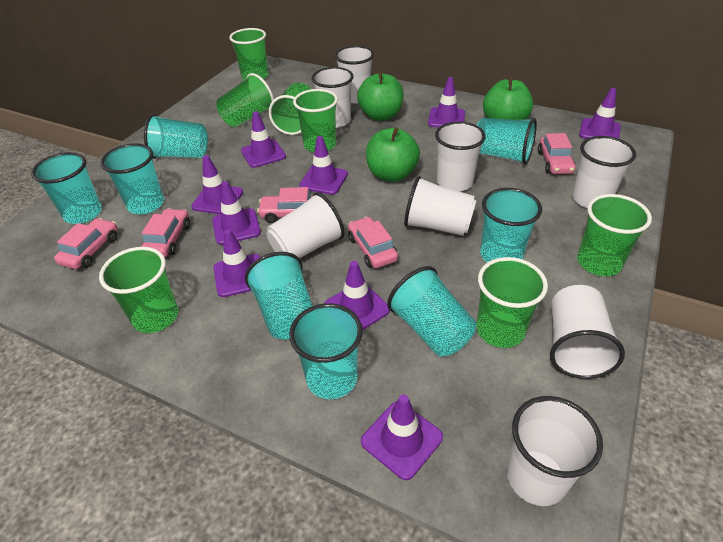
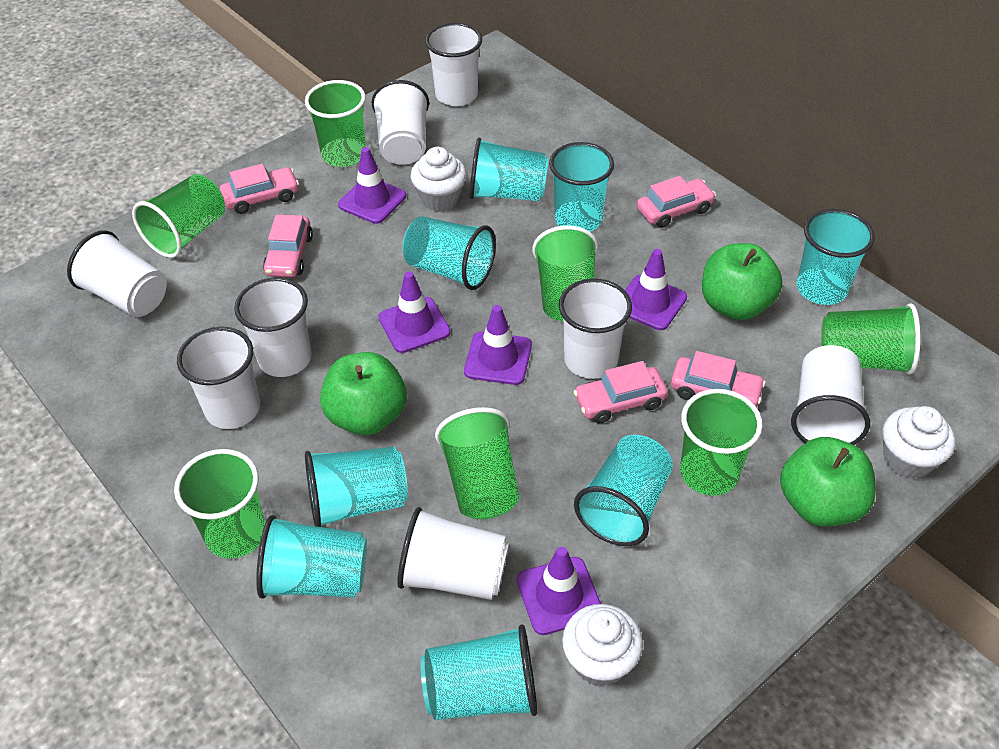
purple traffic cone: 9 -> 5
white cupcake: 0 -> 3

